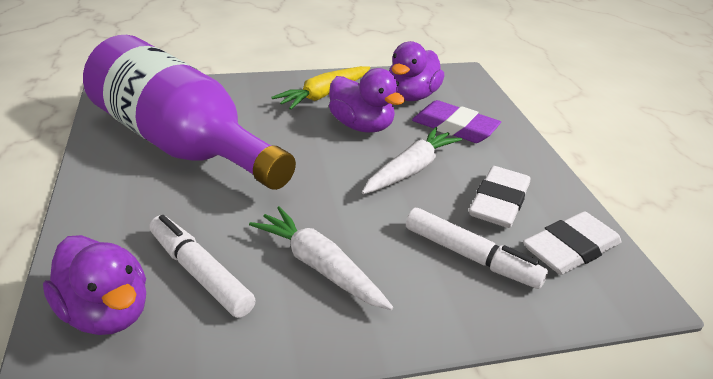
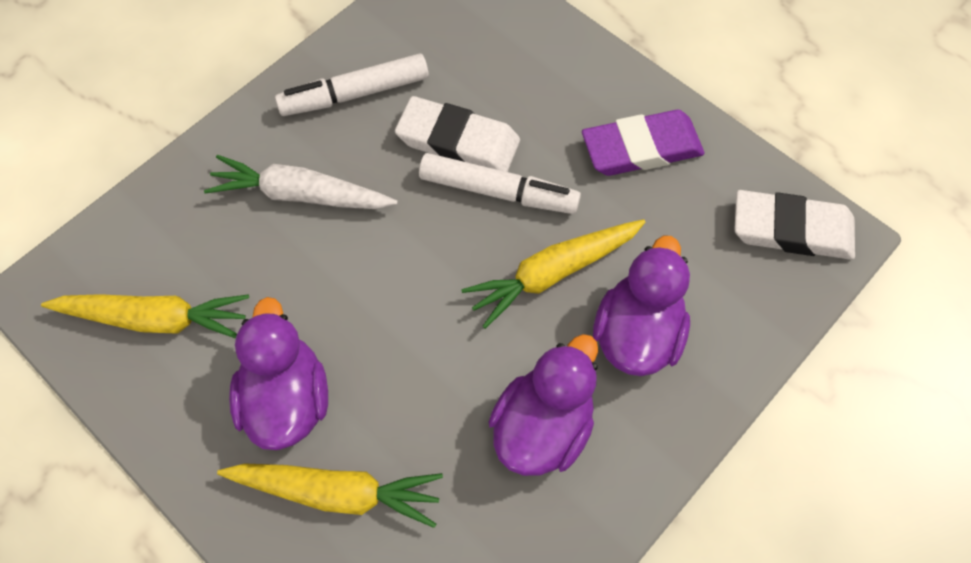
purple bottle: 1 -> 0
white carrot: 2 -> 1
yellow carrot: 1 -> 3

